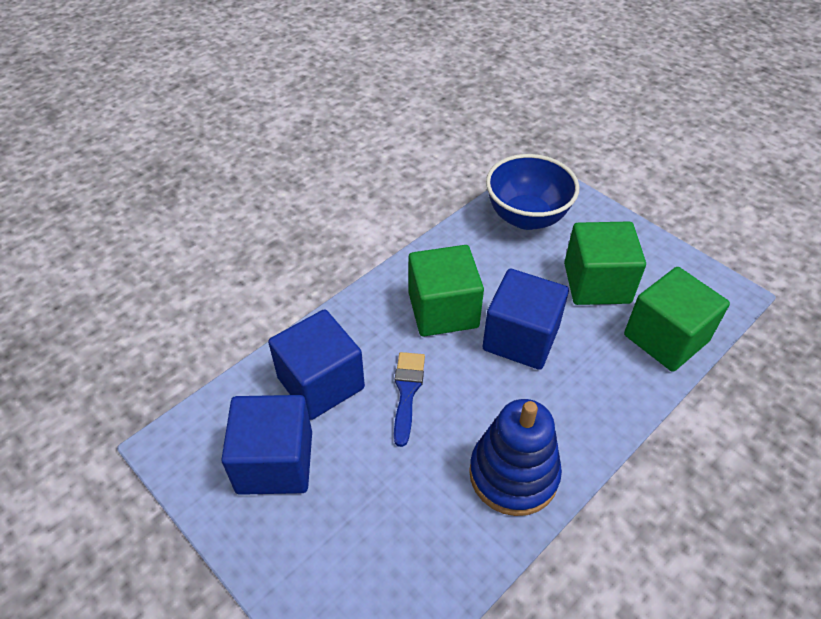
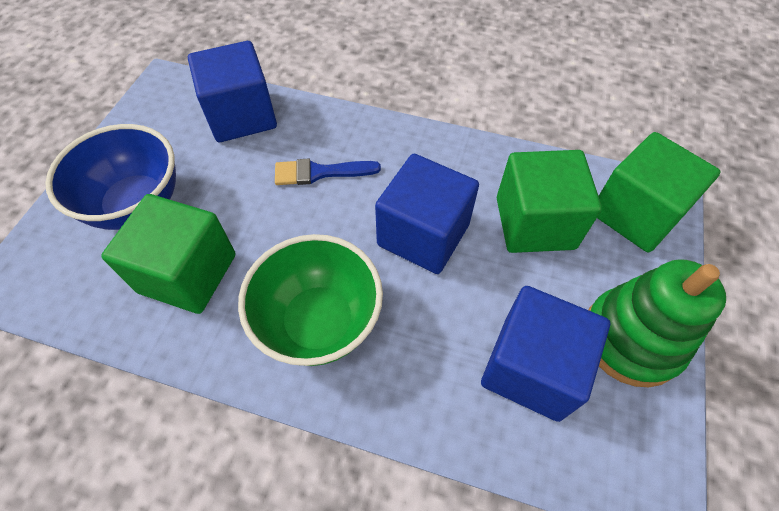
blue stacking toy: 1 -> 0
green bowl: 0 -> 1
green stacking toy: 0 -> 1

